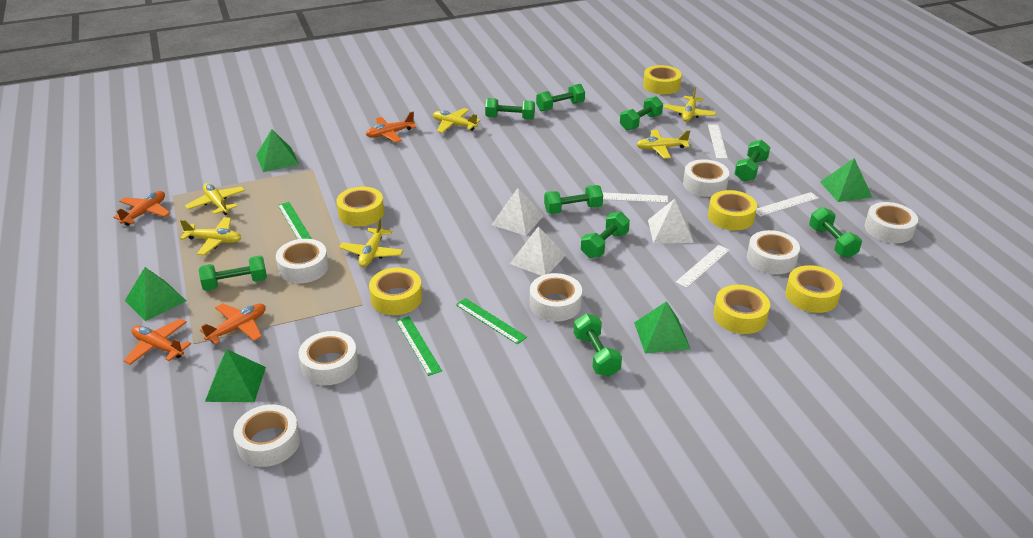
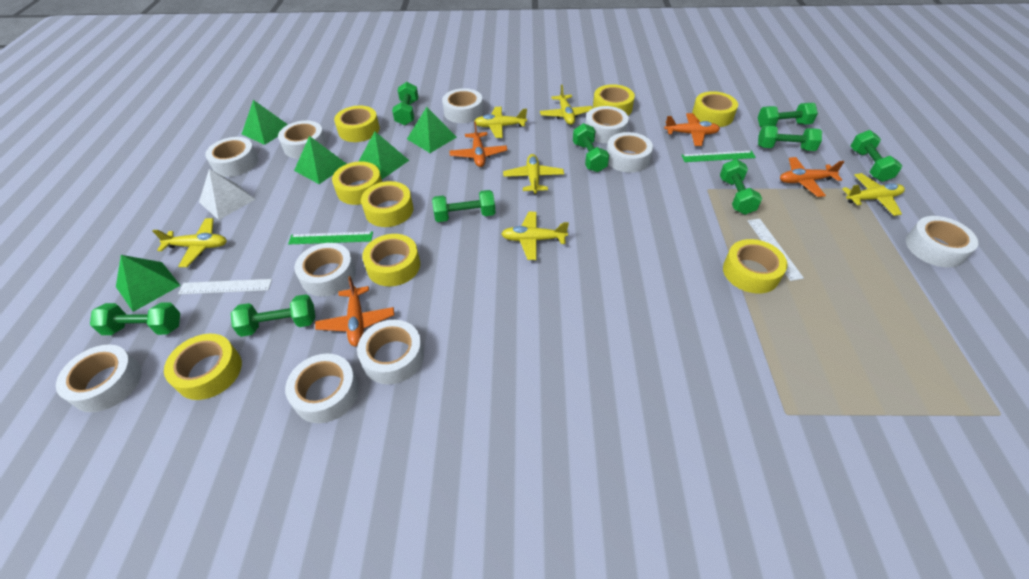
green ruler: 3 -> 2
white pyramid: 3 -> 1
white ruler: 4 -> 2
white tape: 7 -> 10
yellow tape: 6 -> 8

